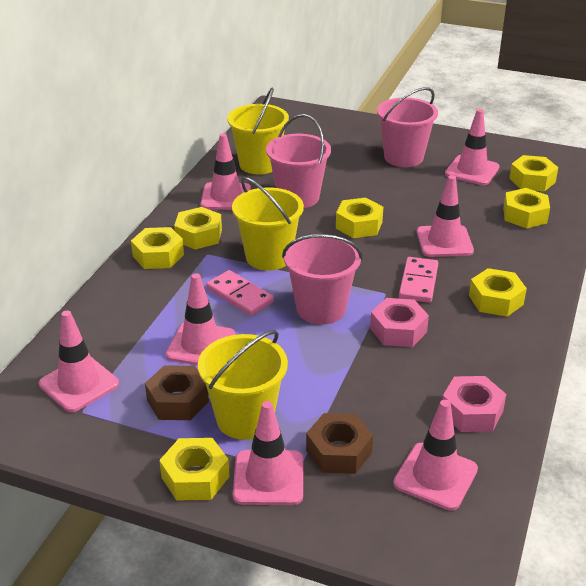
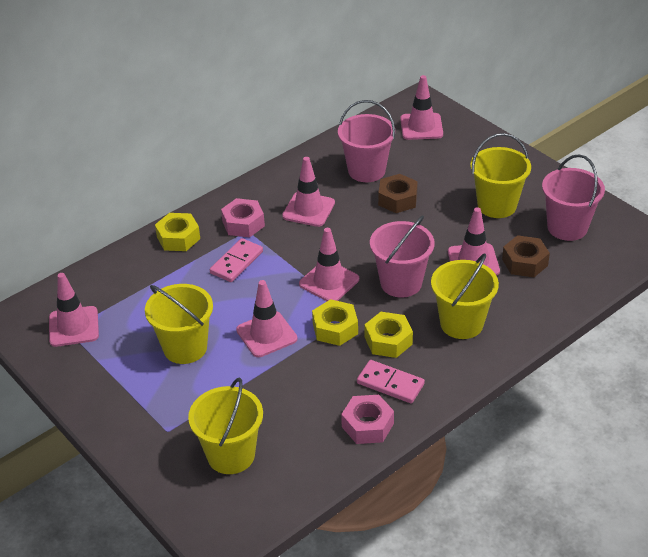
pink traffic cone: 7 -> 6
yellow bucket: 3 -> 4
yellow nut: 7 -> 3

